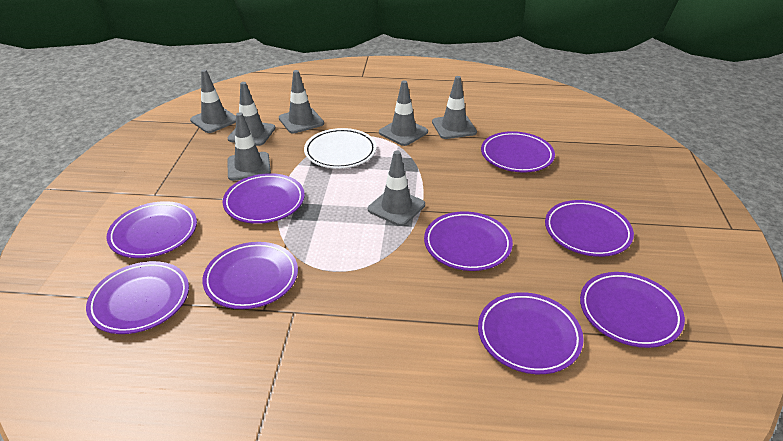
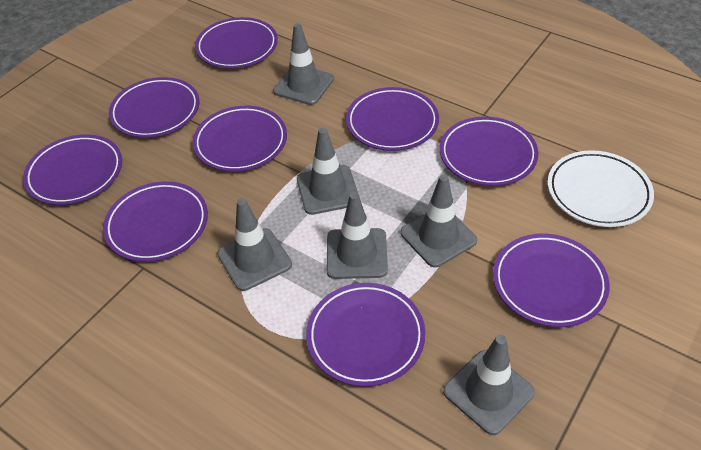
grey traffic cone: 7 -> 6

